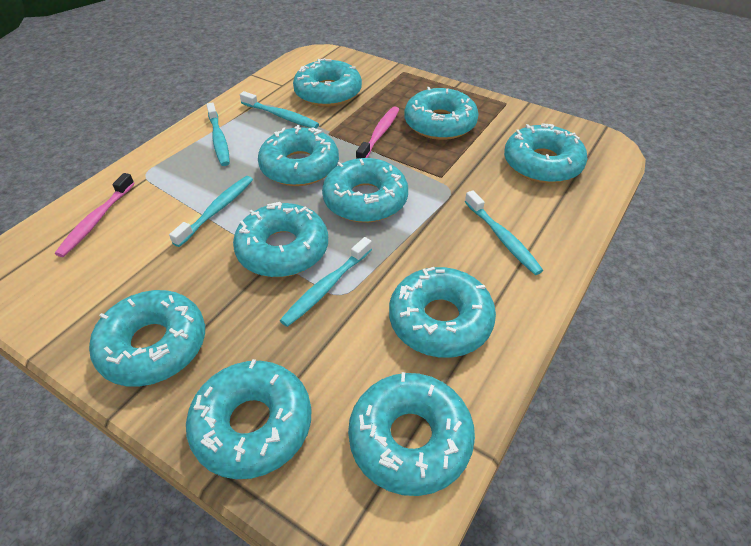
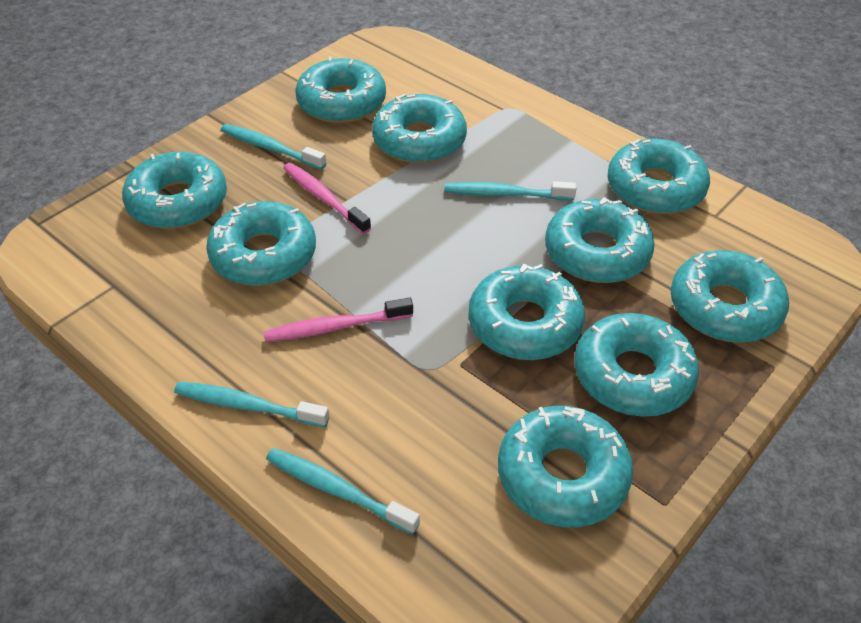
turquoise toothbrush: 5 -> 4

